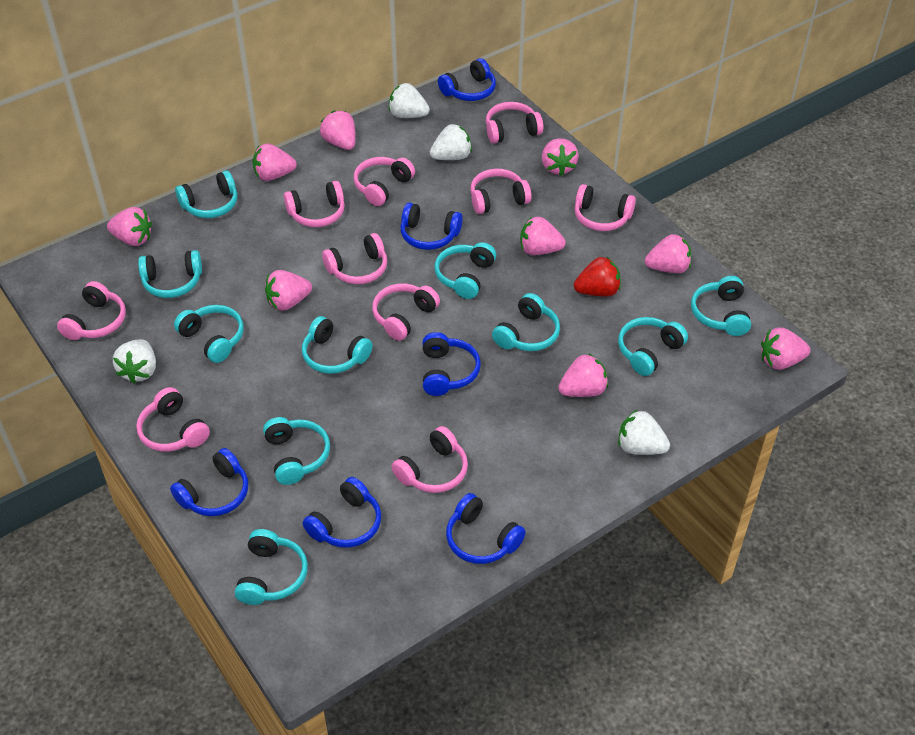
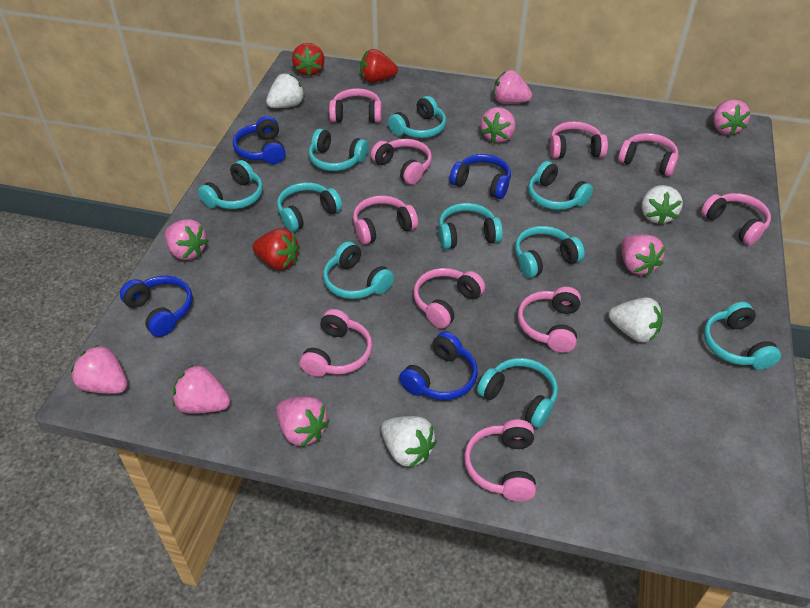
blue headphones: 6 -> 4
pink strawberry: 9 -> 8
red strawberry: 1 -> 3

